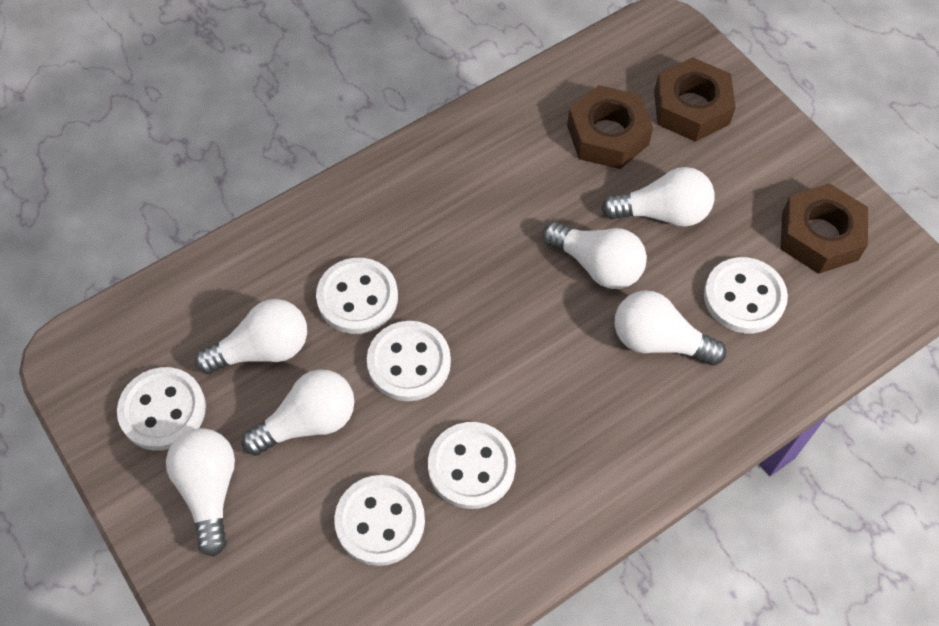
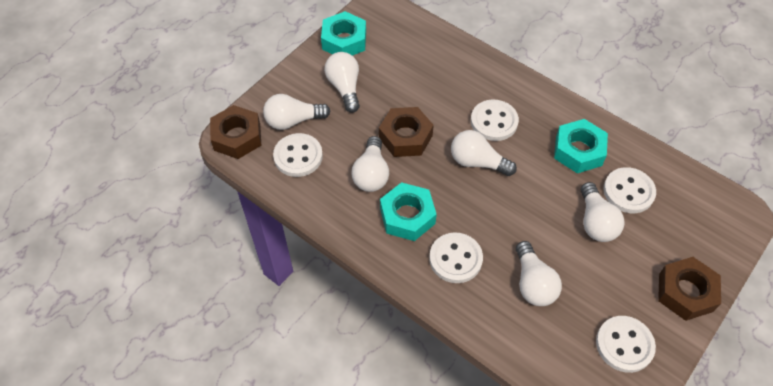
turquoise nut: 0 -> 3
white button: 6 -> 5

